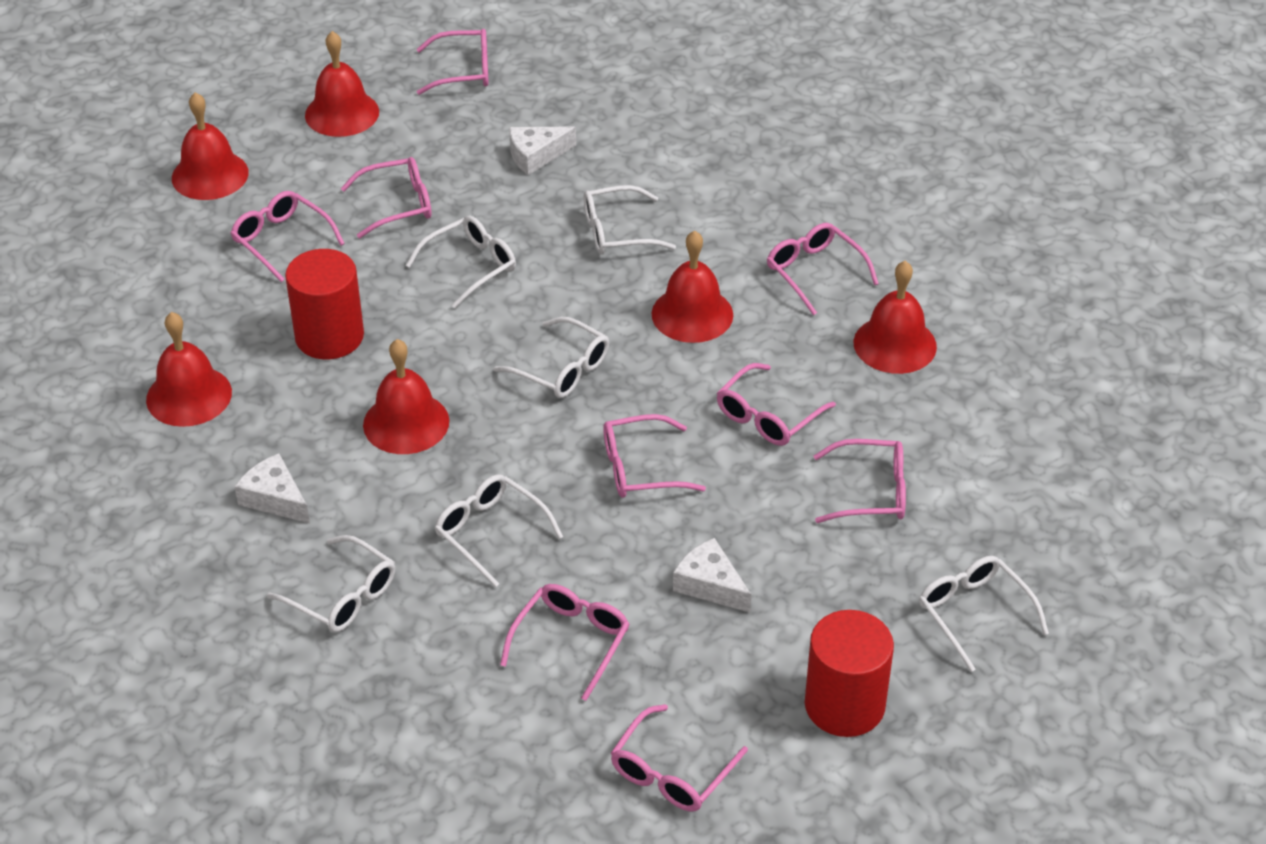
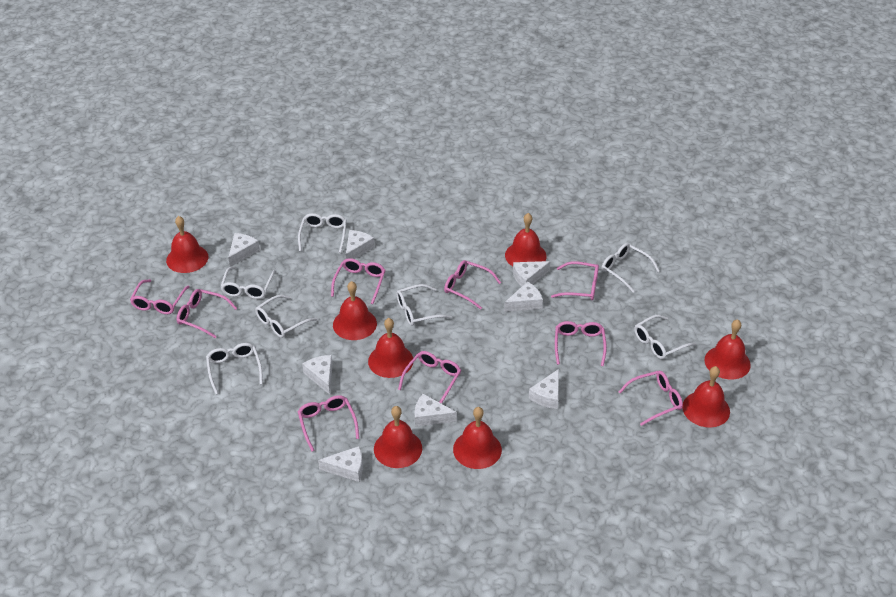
red bell: 6 -> 8
red cylinder: 2 -> 0
white cheese: 3 -> 8
white glasses: 6 -> 7

